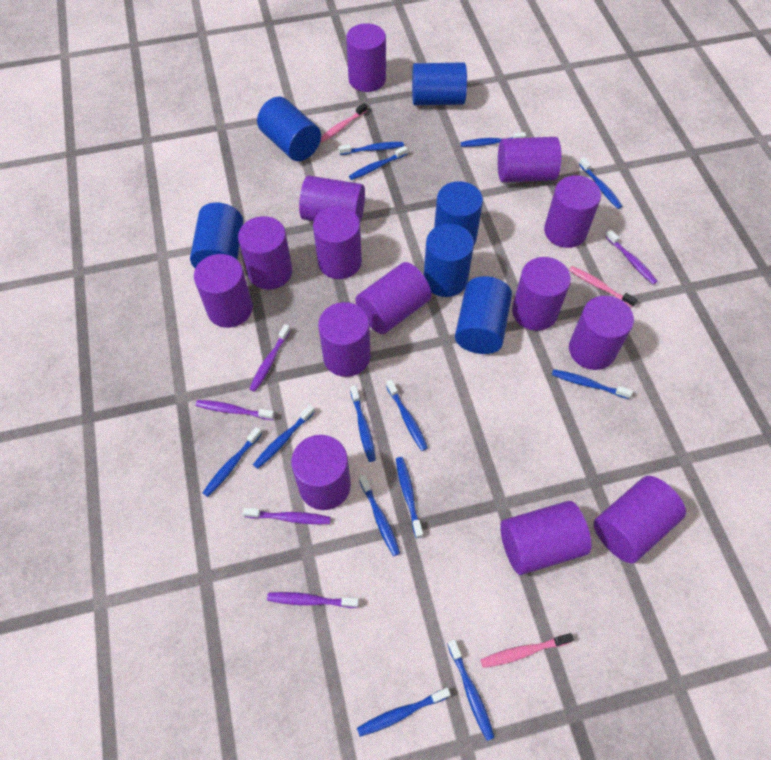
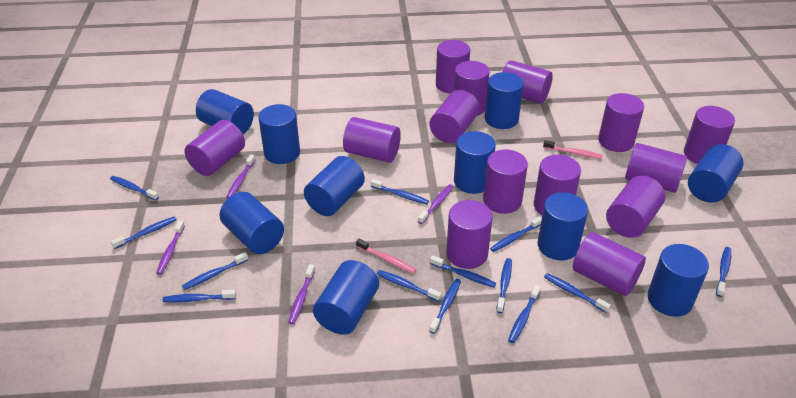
blue cylinder: 6 -> 10
pink toothbrush: 3 -> 2
purple toothbrush: 5 -> 4

